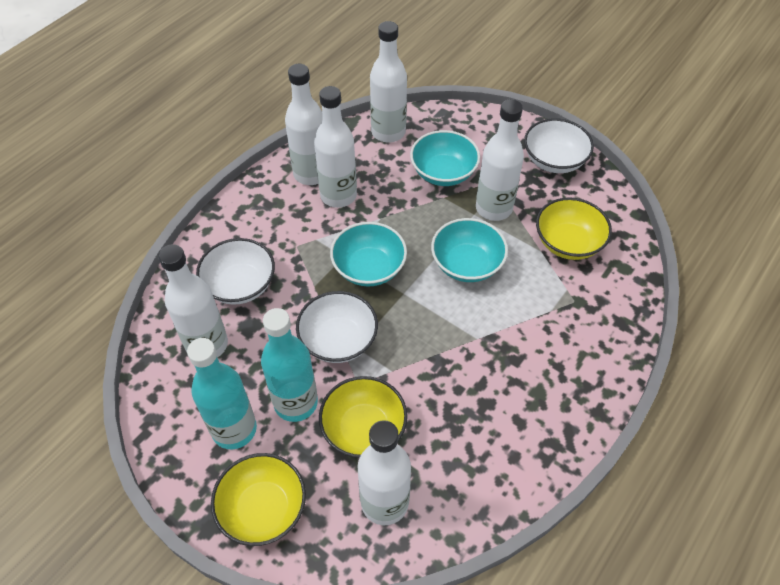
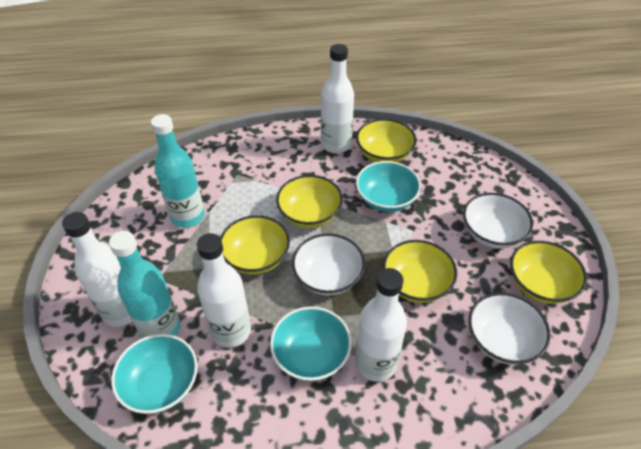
white bottle: 6 -> 4
yellow bowl: 3 -> 5

